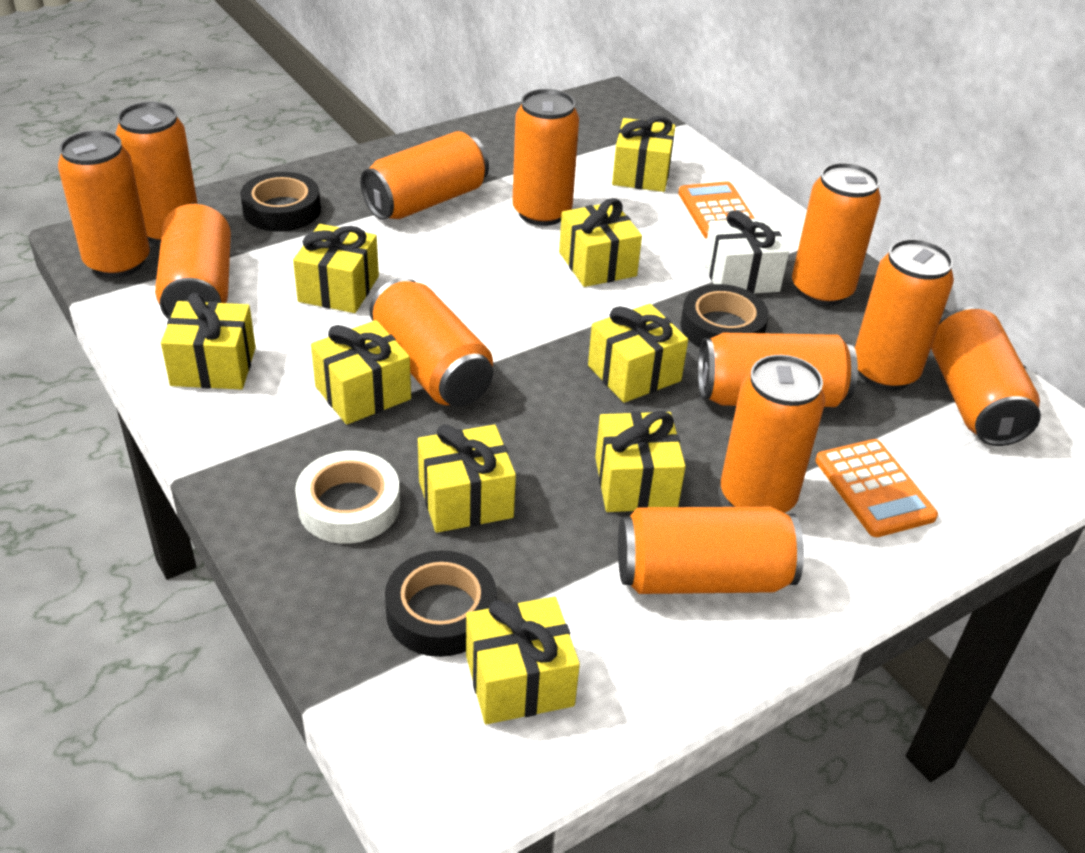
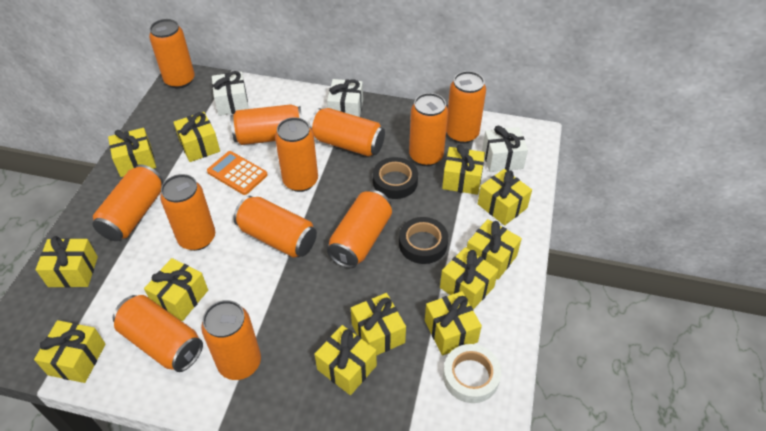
black tape: 3 -> 2
orange calculator: 2 -> 1
white gift: 1 -> 3
yellow gift: 9 -> 12

